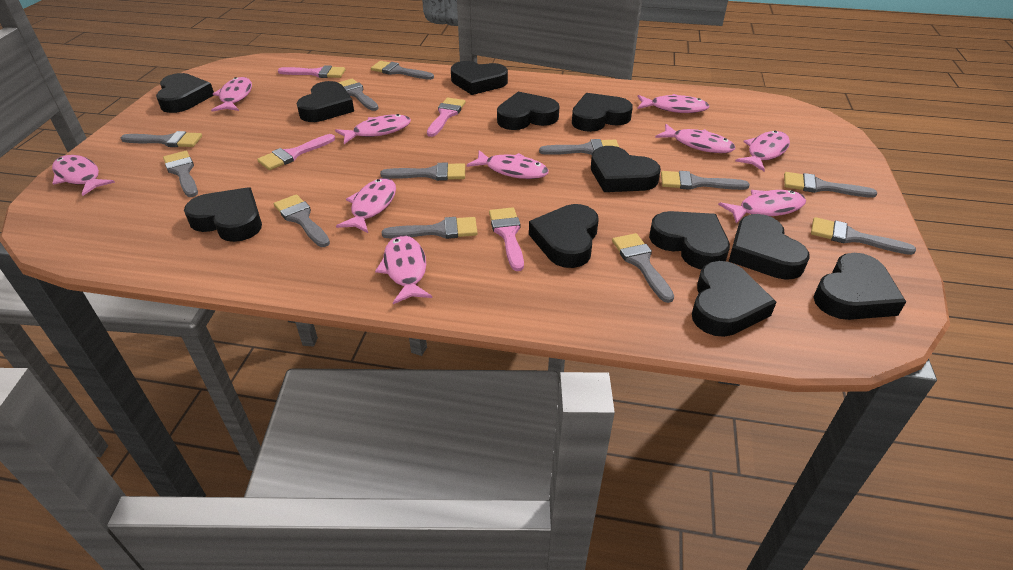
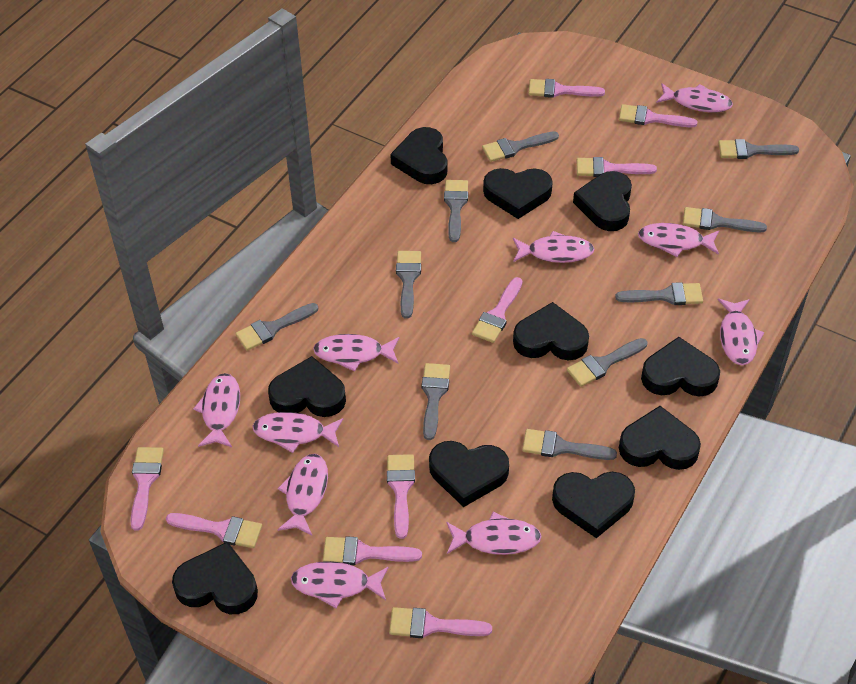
black heart: 12 -> 10
grey brush: 12 -> 10
pink brush: 4 -> 9

